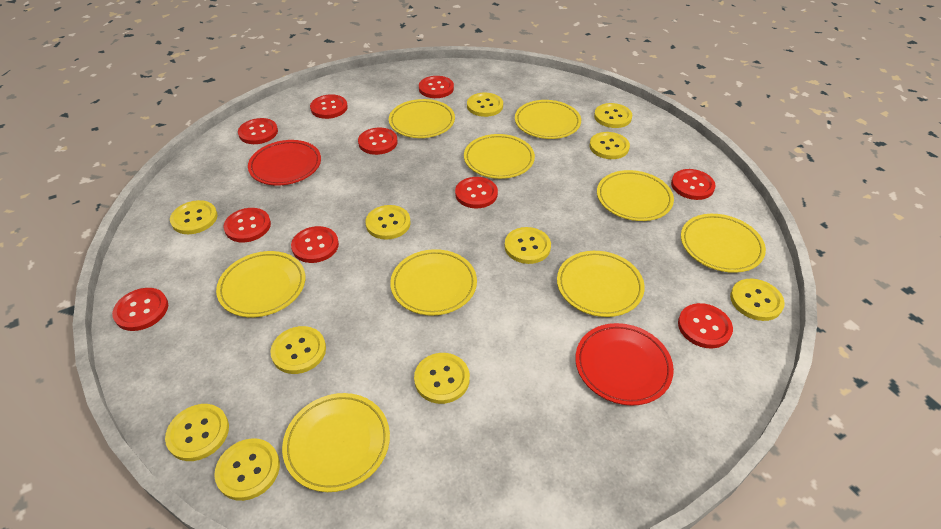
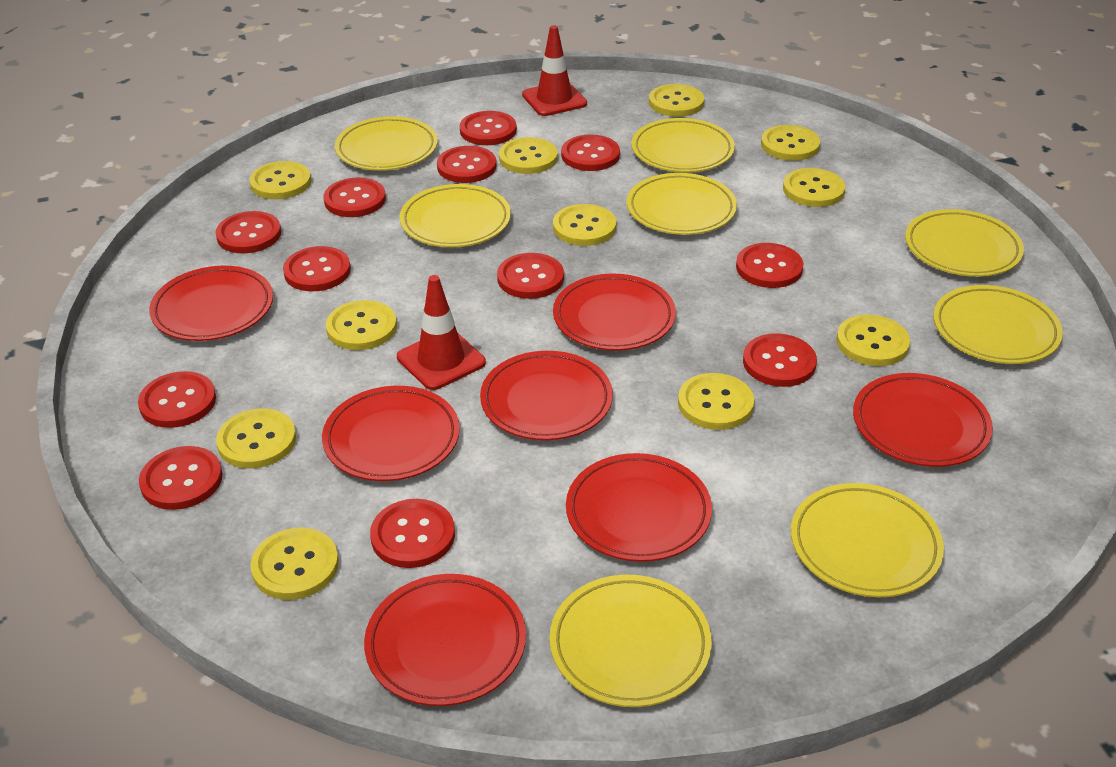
red button: 10 -> 12
red plate: 2 -> 7
red traffic cone: 0 -> 2
yellow plate: 9 -> 8

